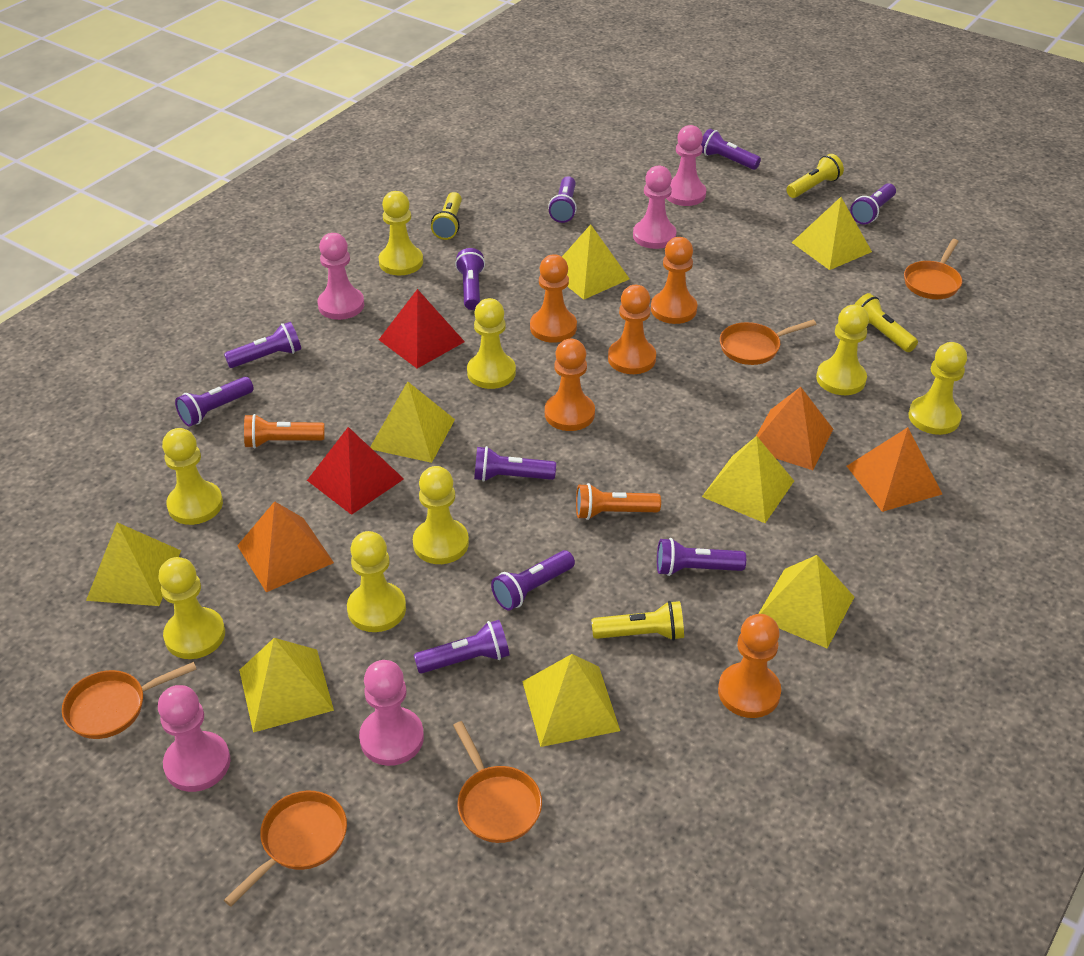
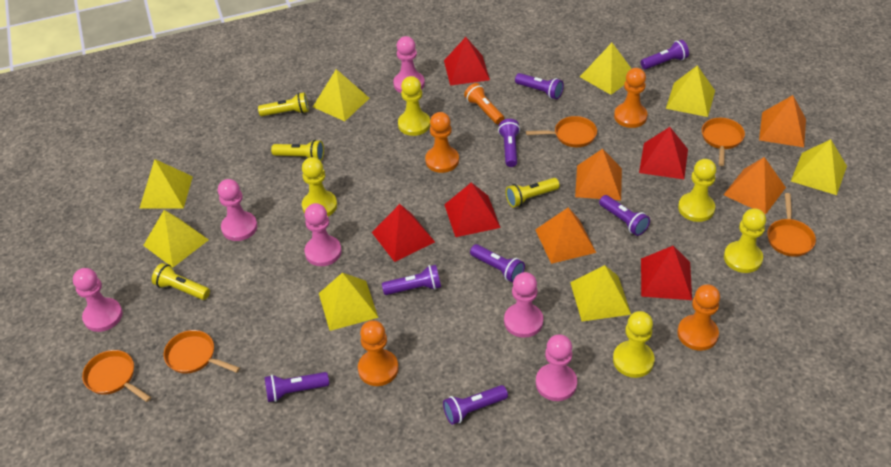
orange flashlight: 2 -> 1
orange pawn: 5 -> 4
orange pyramid: 3 -> 4
pink pawn: 5 -> 6
purple flashlight: 10 -> 8
red pyramid: 2 -> 5
yellow pawn: 8 -> 5

